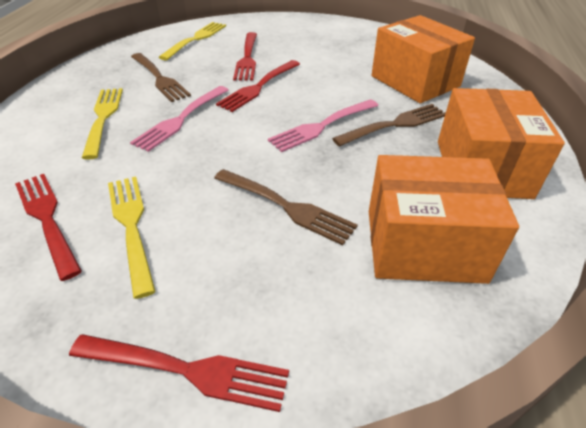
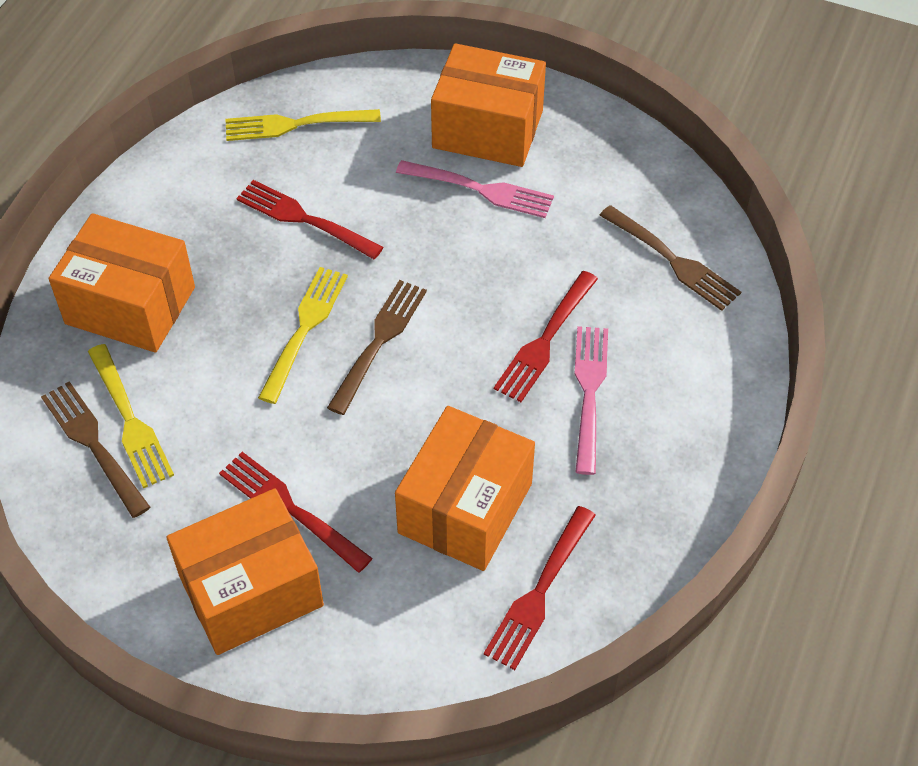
orange box: 3 -> 4

